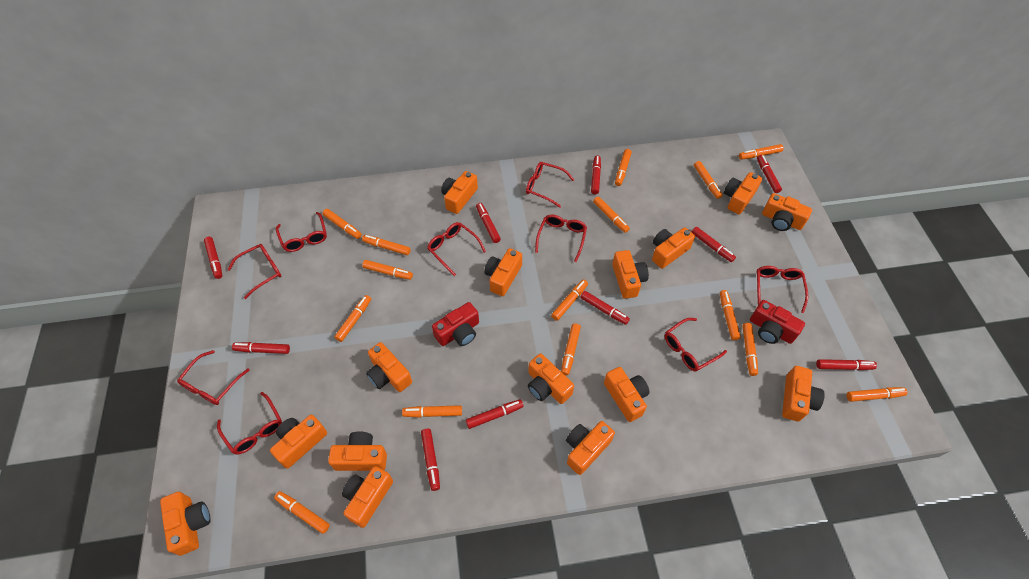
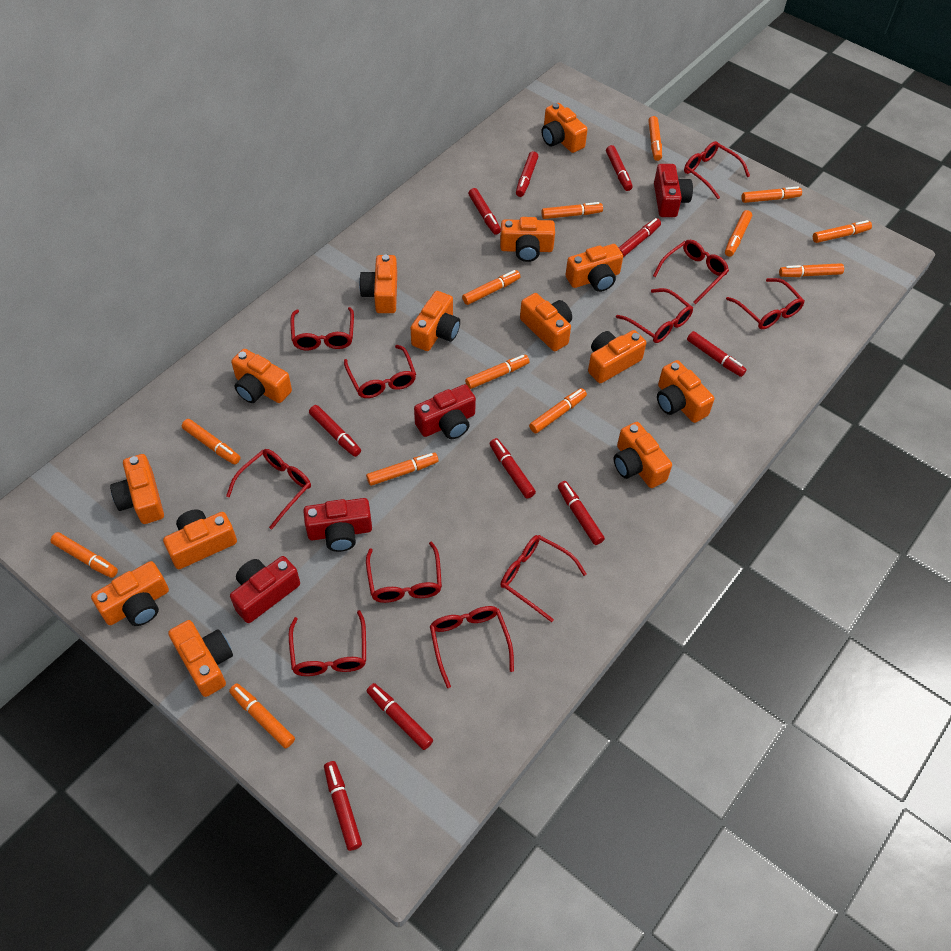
orange camera: 15 -> 14
orange marker: 15 -> 13
red camera: 2 -> 4
red glasses: 9 -> 11

